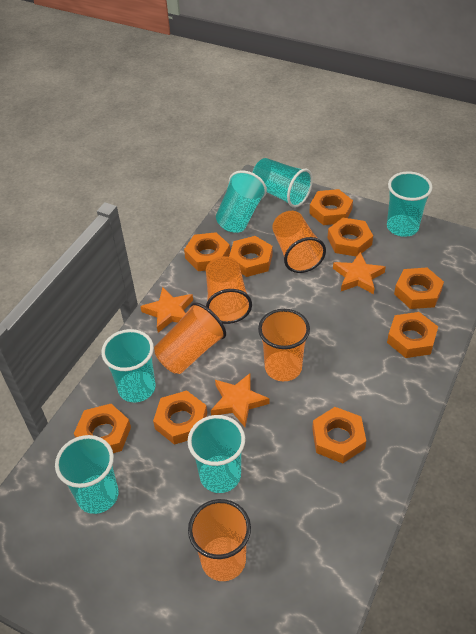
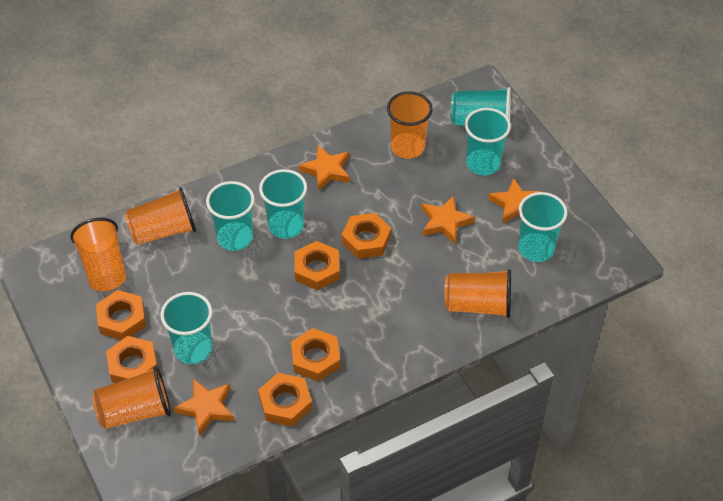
orange nut: 9 -> 6
orange star: 3 -> 4

